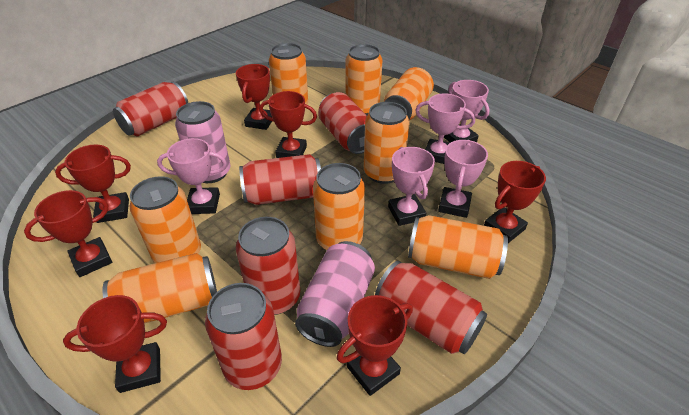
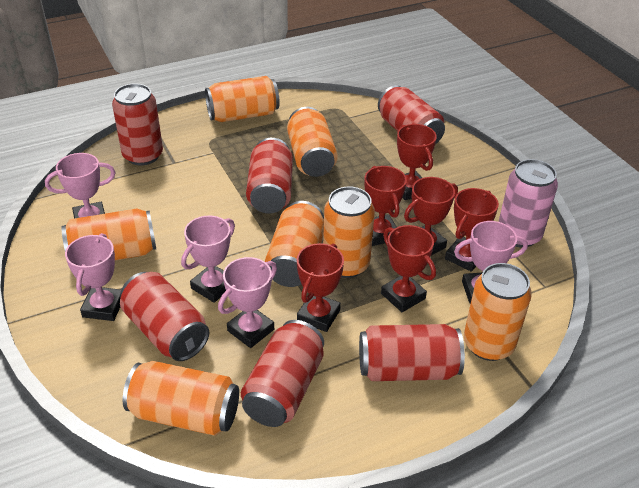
orange can: 8 -> 7
pink can: 2 -> 1
red trophy: 7 -> 6

